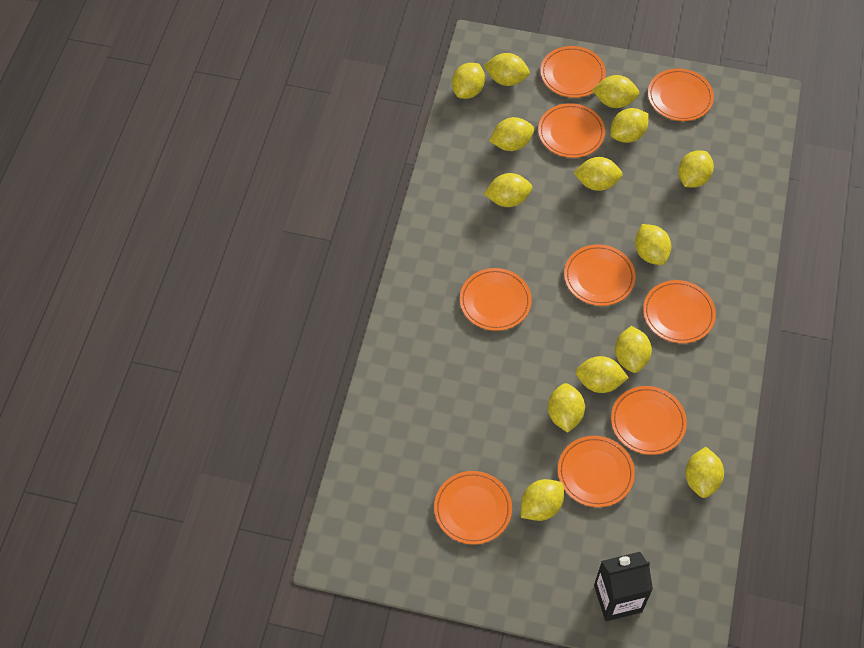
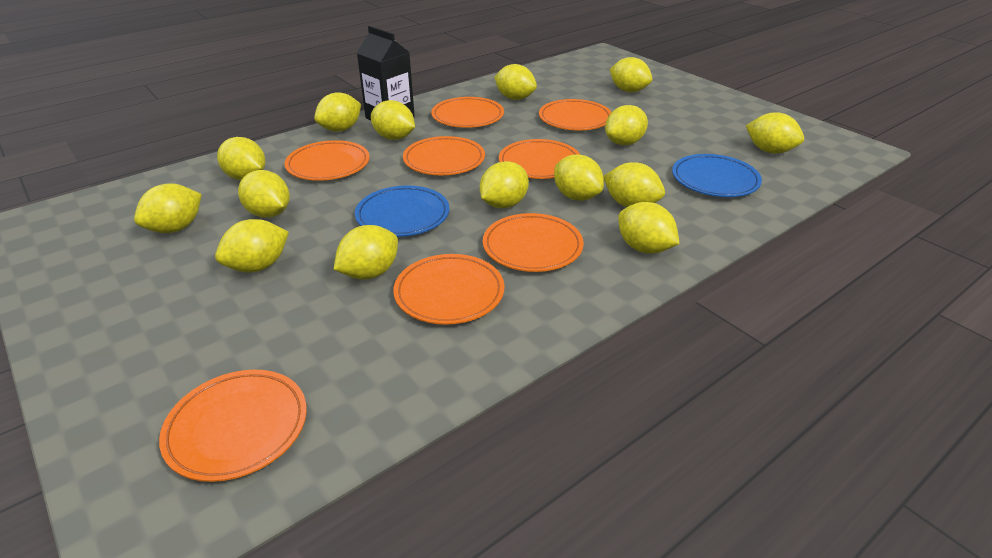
blue plate: 0 -> 2
orange plate: 9 -> 8
yellow lemon: 14 -> 15

